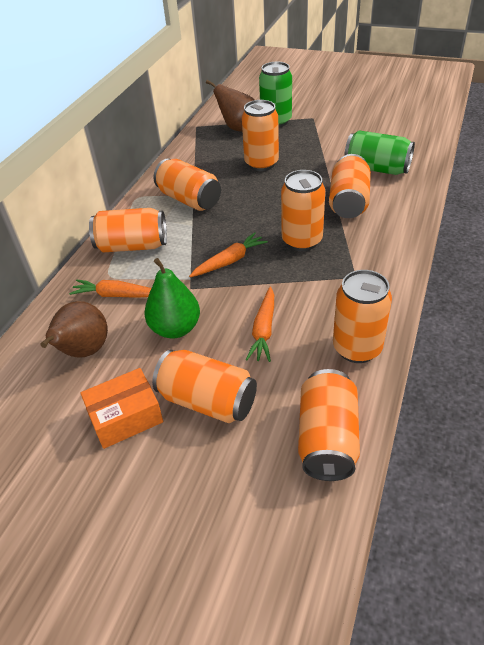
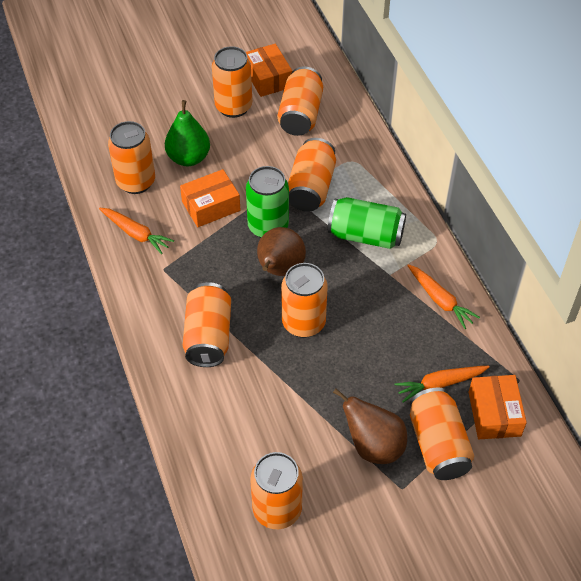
orange box: 1 -> 3

